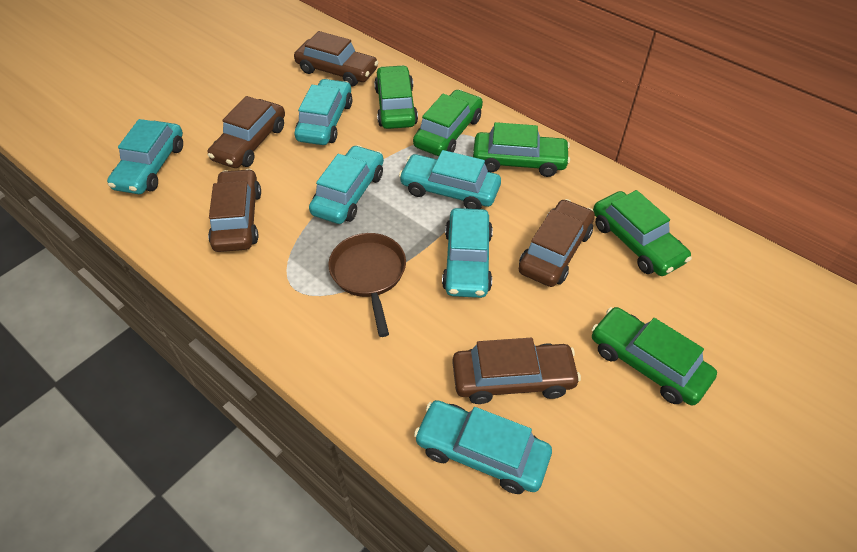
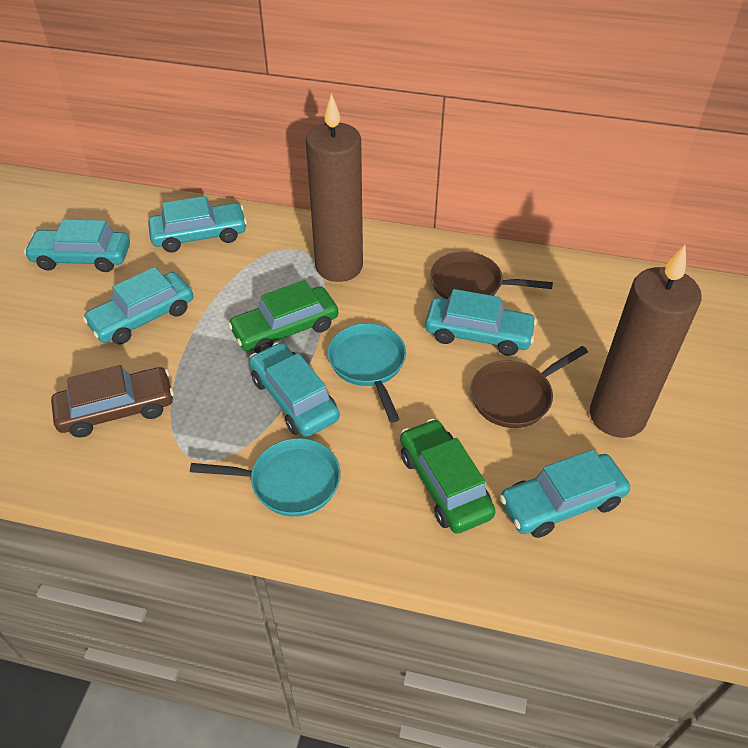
brown candle: 0 -> 2
brown car: 5 -> 1
brown pan: 1 -> 2
green car: 5 -> 2
turquoise pan: 0 -> 2

